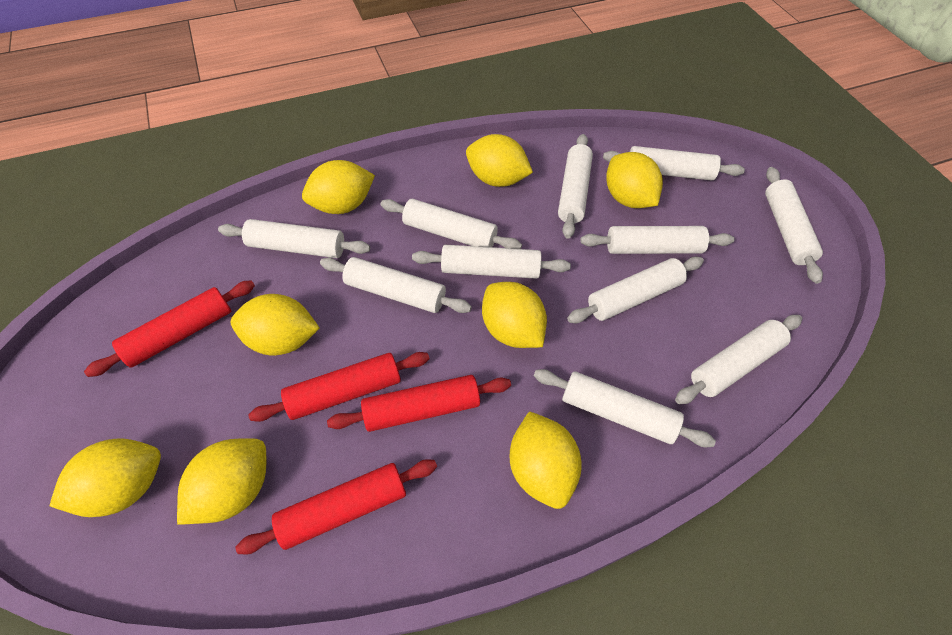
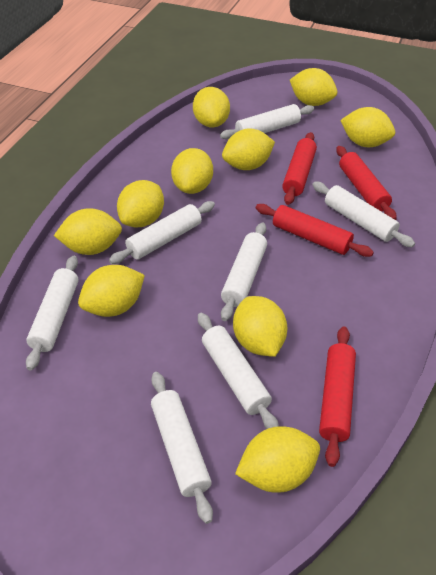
white rolling pin: 11 -> 7
yellow lemon: 8 -> 10

